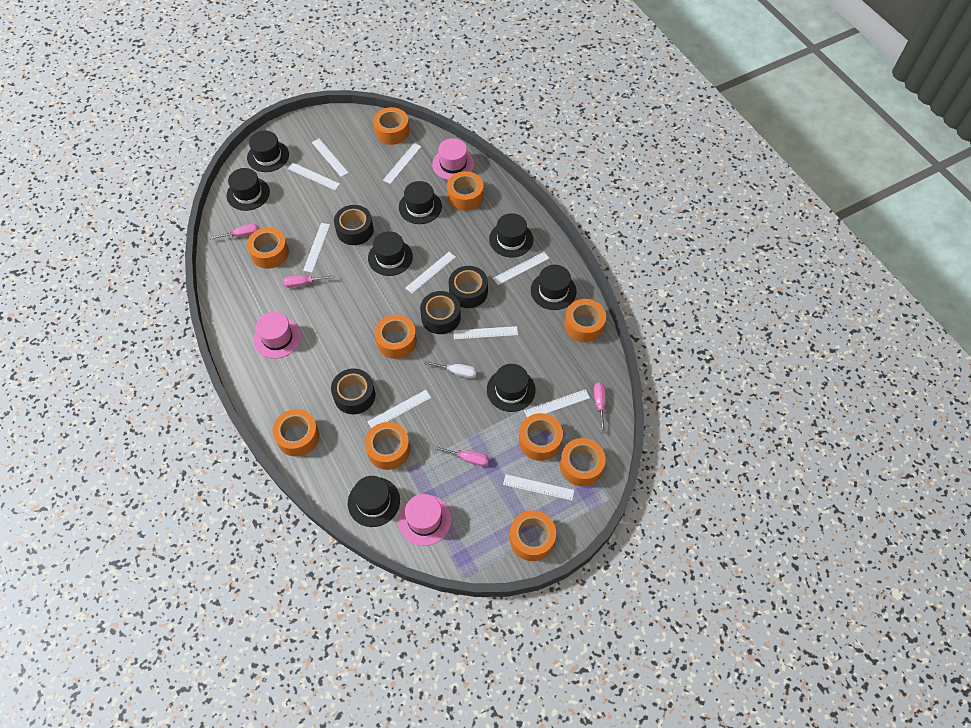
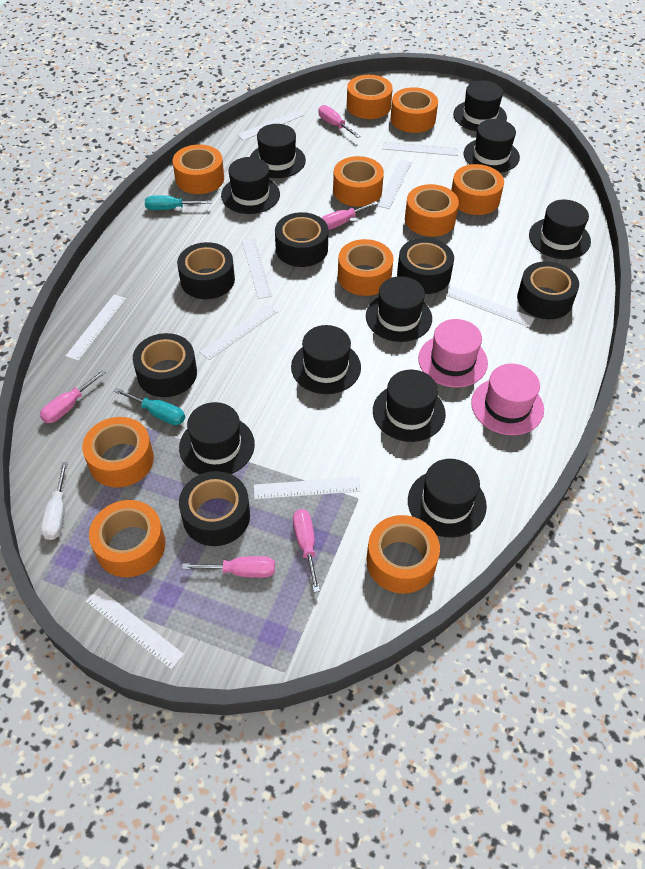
black hat: 8 -> 10
black tape: 4 -> 6
pink hat: 3 -> 2
pink screwdriver: 4 -> 5
turquoise screwdriver: 0 -> 2
white ruler: 10 -> 9

